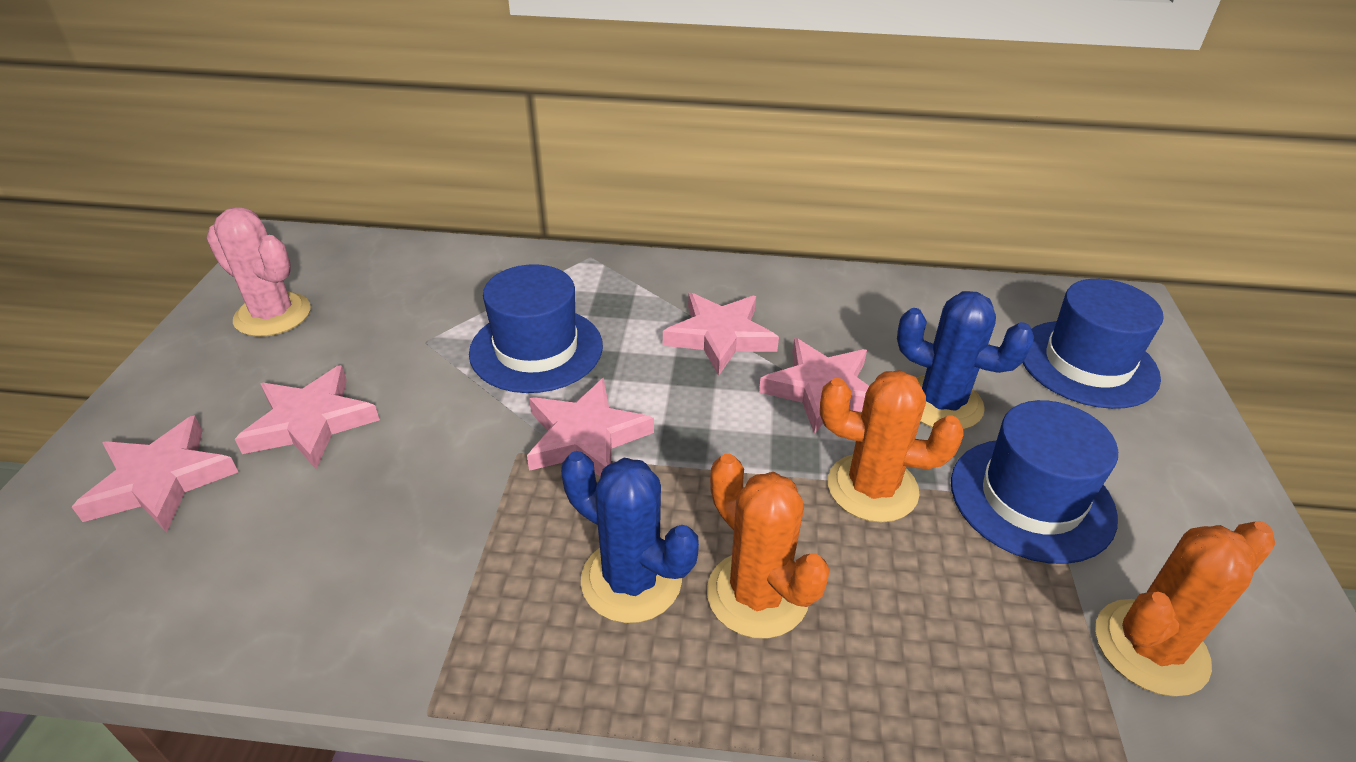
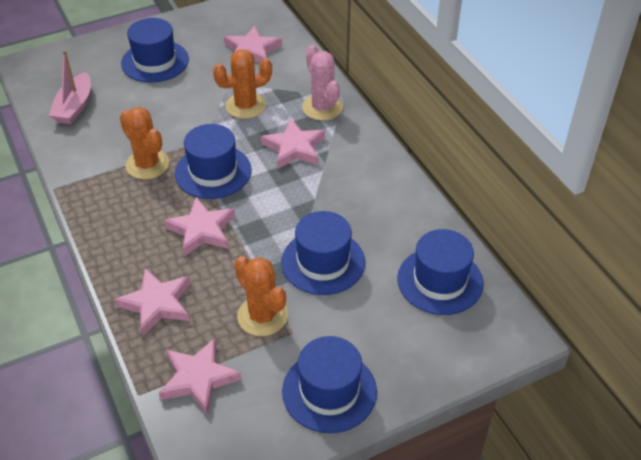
blue cactus: 2 -> 0
blue hat: 3 -> 5
pink boat: 0 -> 1

